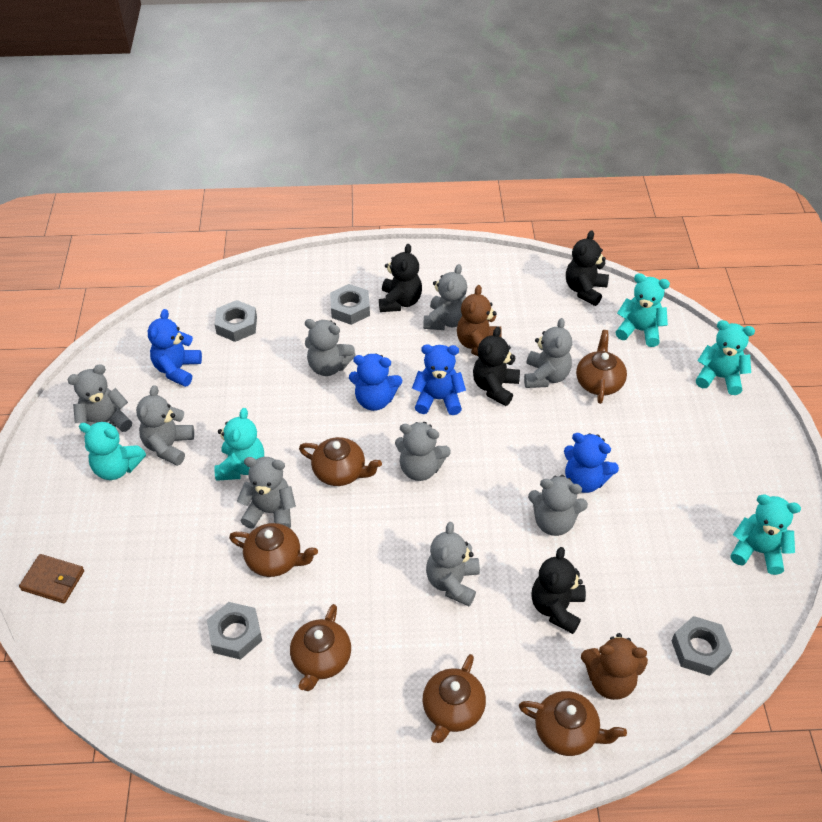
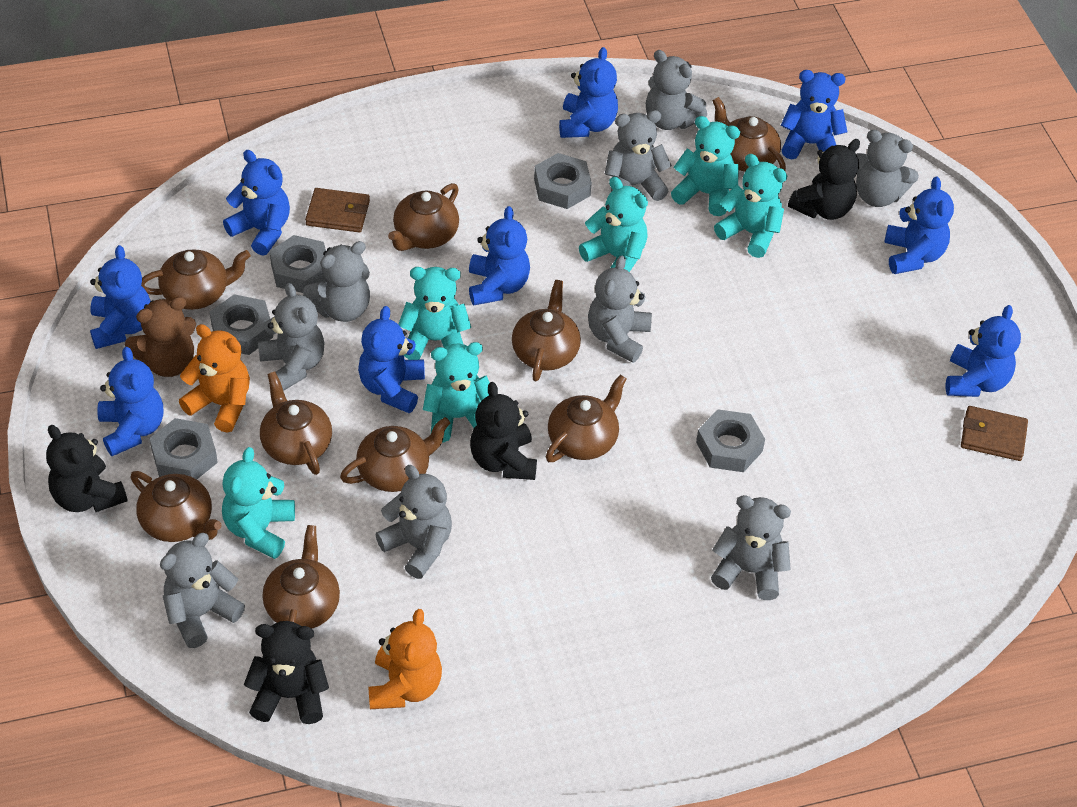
blue teddy bear: 4 -> 9
brown teapot: 6 -> 9
brown teddy bear: 2 -> 1
brown wallet: 1 -> 2
grey nut: 4 -> 5
orange teddy bear: 0 -> 2
turquoise teddy bear: 5 -> 6

